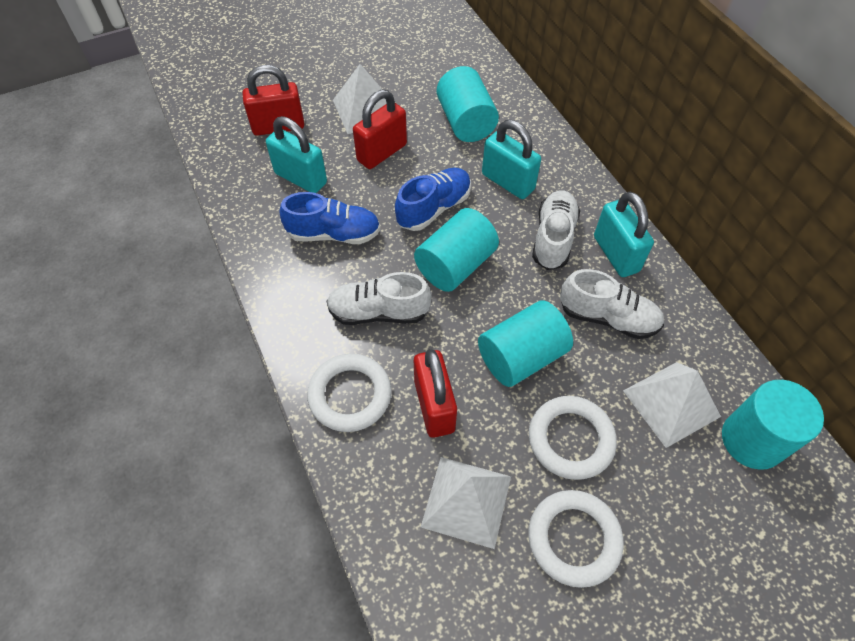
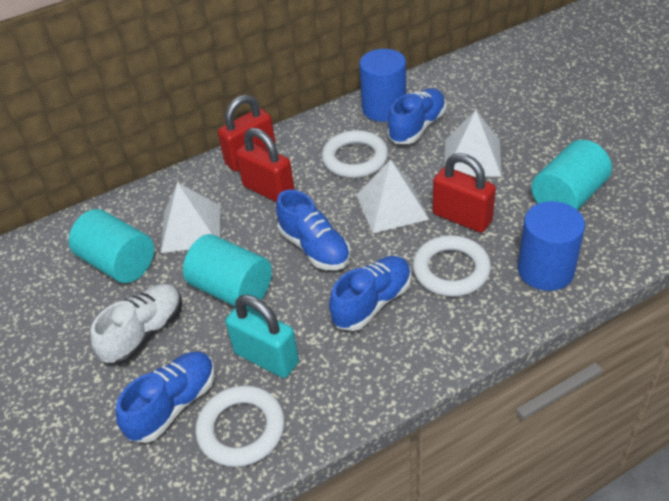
blue cylinder: 0 -> 2
blue shoe: 2 -> 4
turquoise cylinder: 4 -> 3
turquoise padlock: 3 -> 1
white shoe: 3 -> 1

